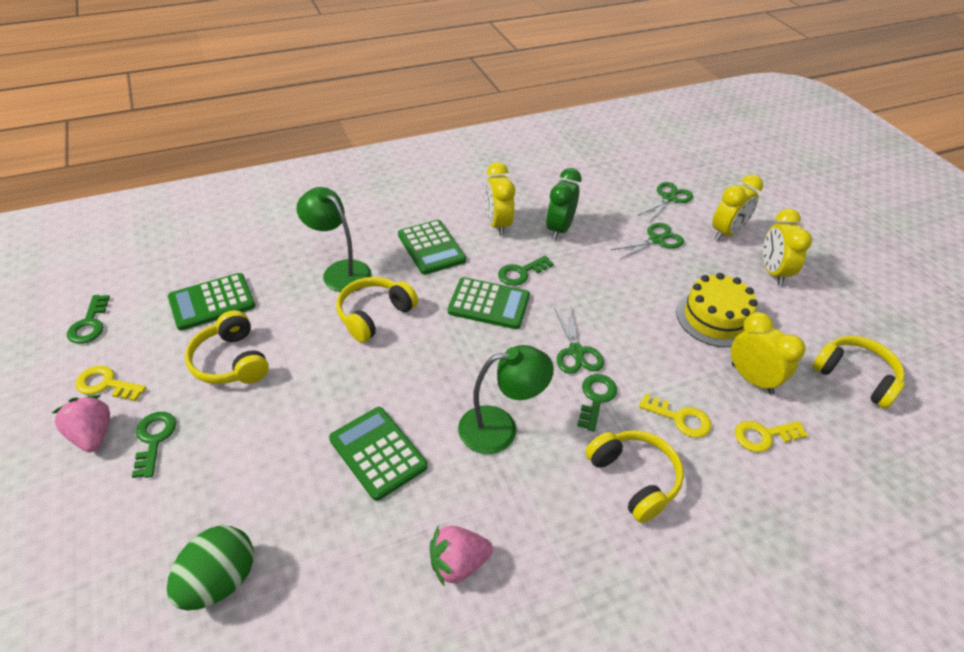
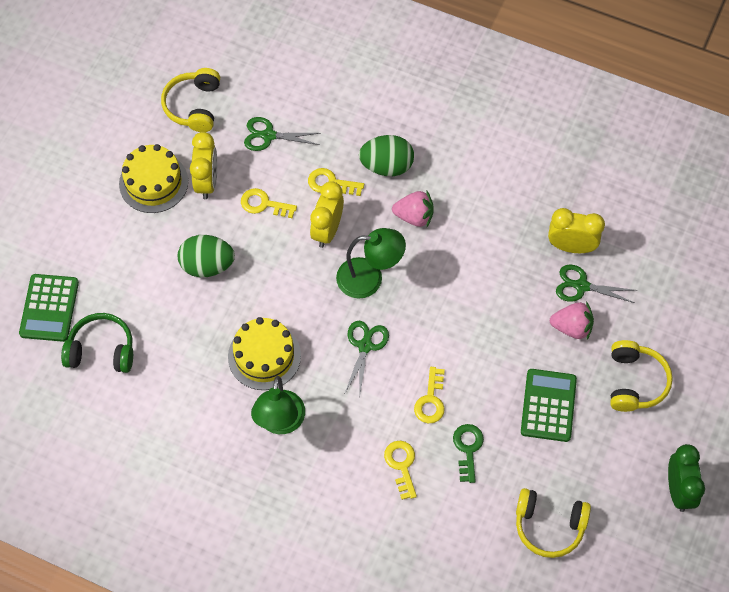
green calculator: 4 -> 2
green egg: 1 -> 2
green headphones: 0 -> 1
green key: 4 -> 1
yellow cake: 1 -> 2
yellow clock: 4 -> 3
yellow headphones: 4 -> 3
yellow key: 3 -> 4

